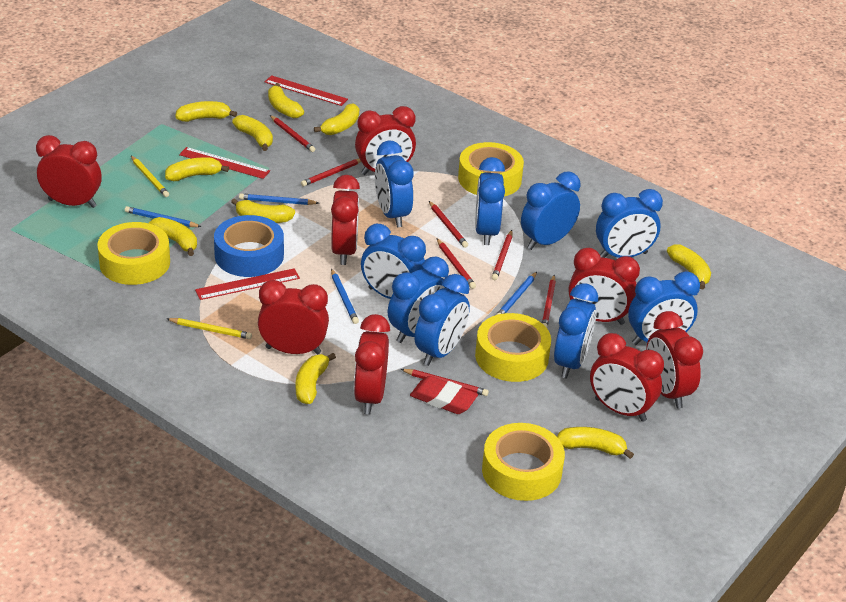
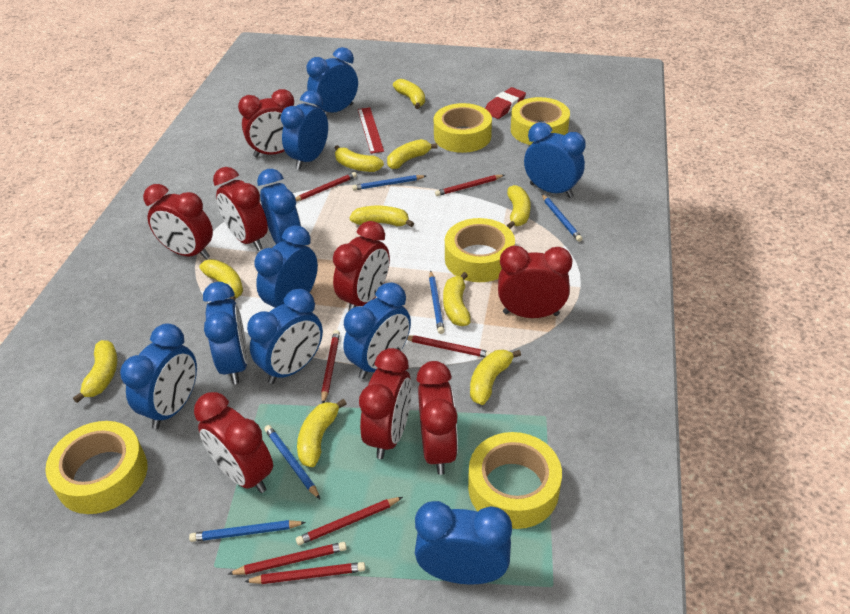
blue clock: 9 -> 10
blue pencil: 4 -> 5
blue tape: 1 -> 0
red ruler: 3 -> 1
yellow pencil: 2 -> 0
yellow tape: 4 -> 5

